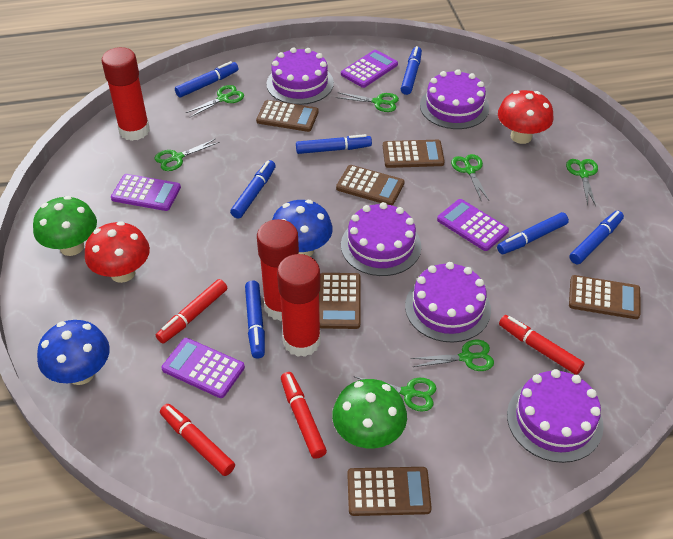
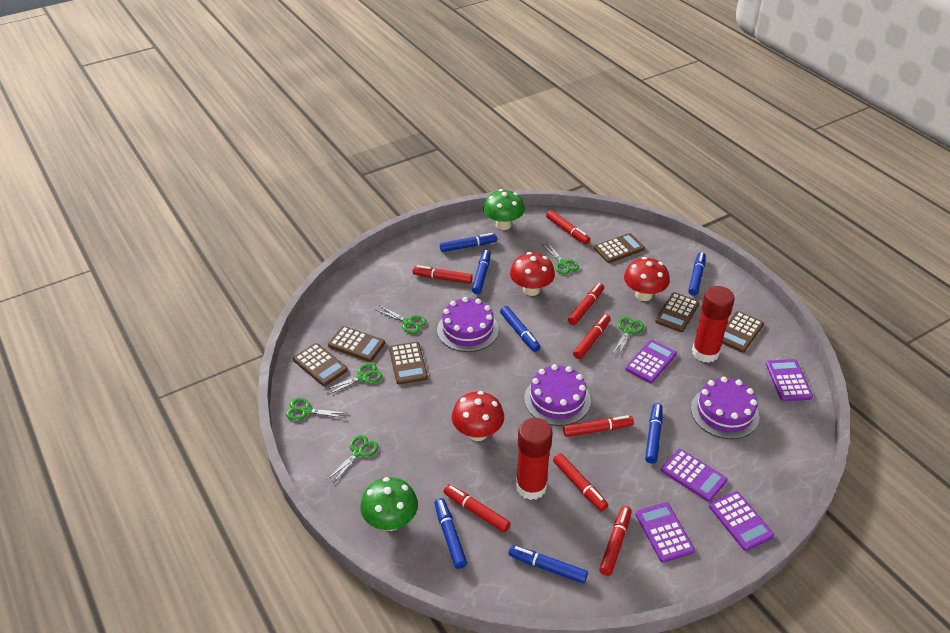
blue mushroom: 2 -> 0
green scissors: 7 -> 6
purple cake: 5 -> 3
purple calculator: 4 -> 5
red glue stick: 3 -> 2
red marker: 4 -> 8
red mushroom: 2 -> 3

